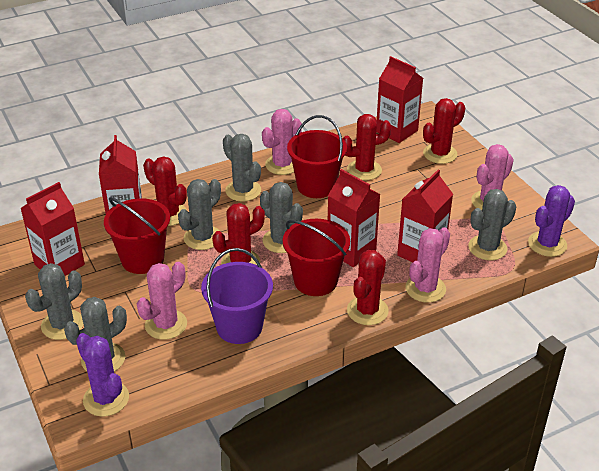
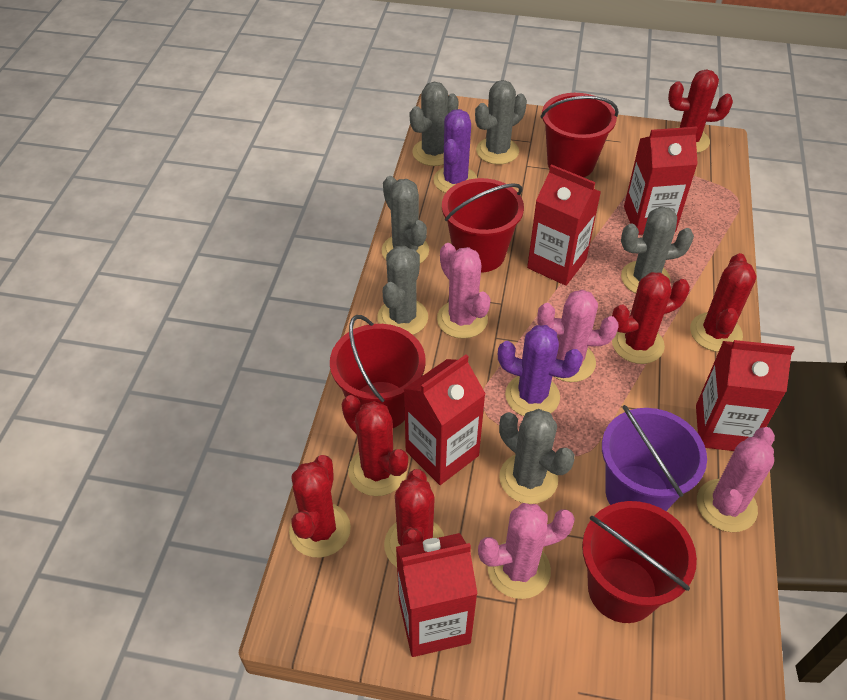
red bucket: 3 -> 4
red cactus: 5 -> 6

